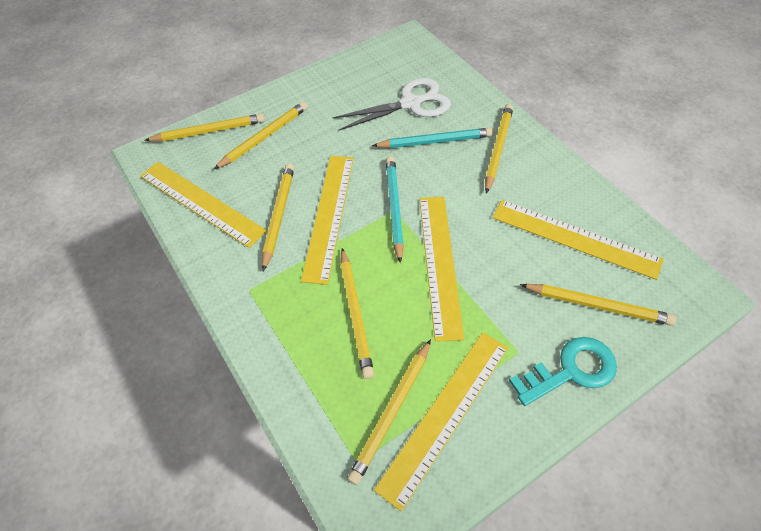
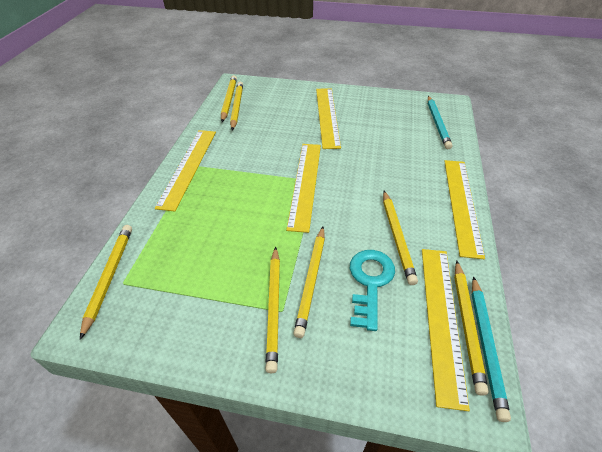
white scissors: 1 -> 0

